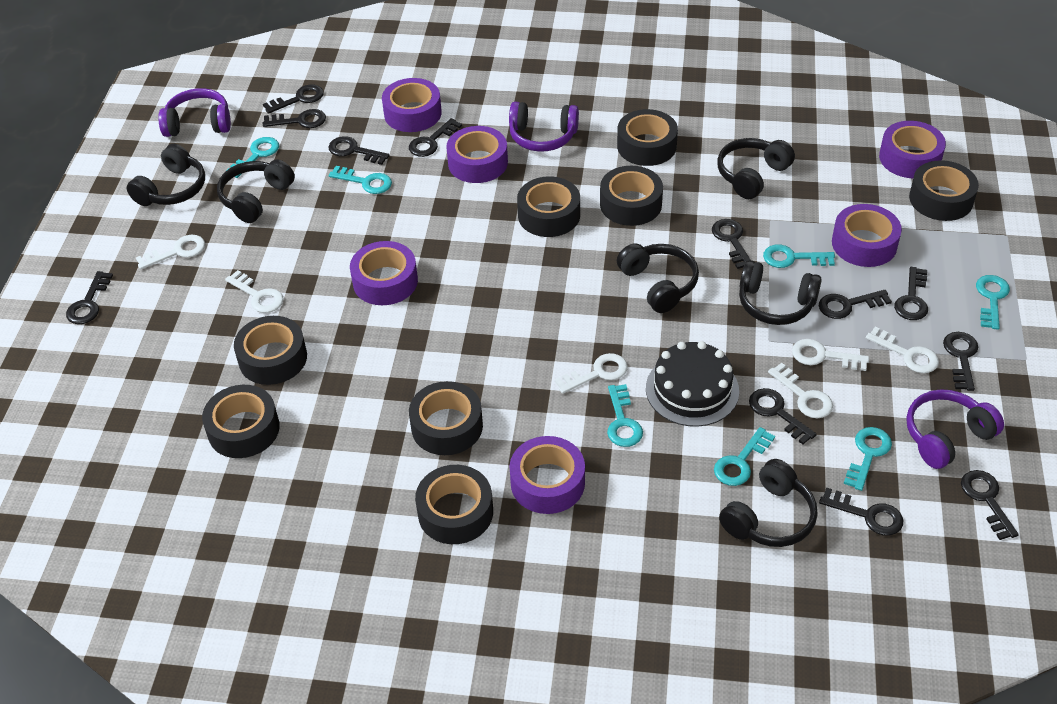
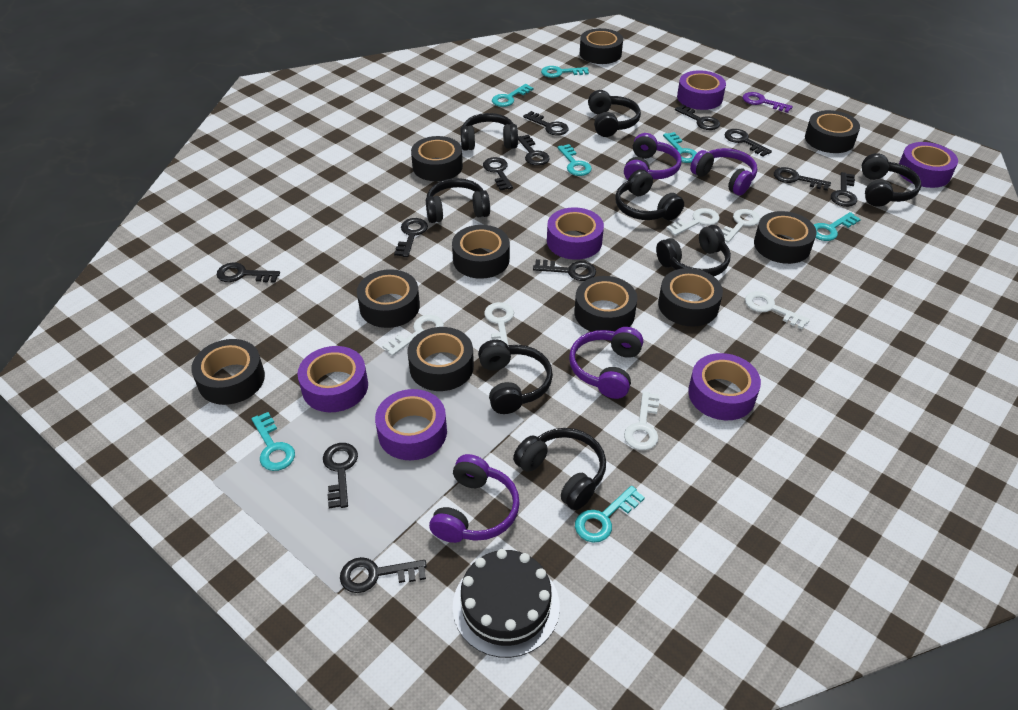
black headphones: 6 -> 8
black tape: 8 -> 10
purple headphones: 3 -> 4
purple key: 0 -> 1

